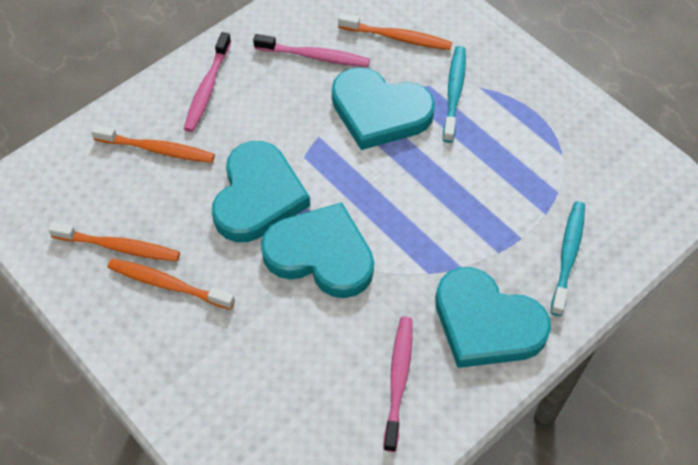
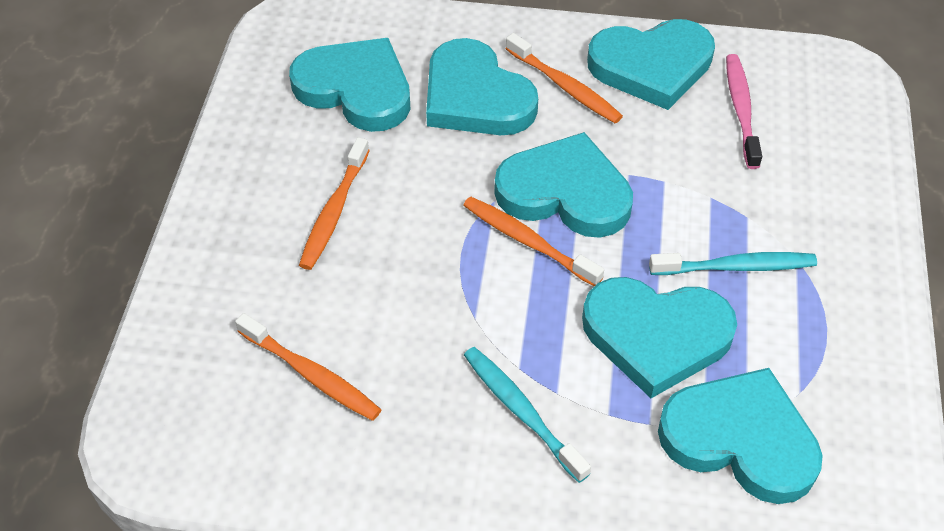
pink toothbrush: 3 -> 1
turquoise heart: 4 -> 6

